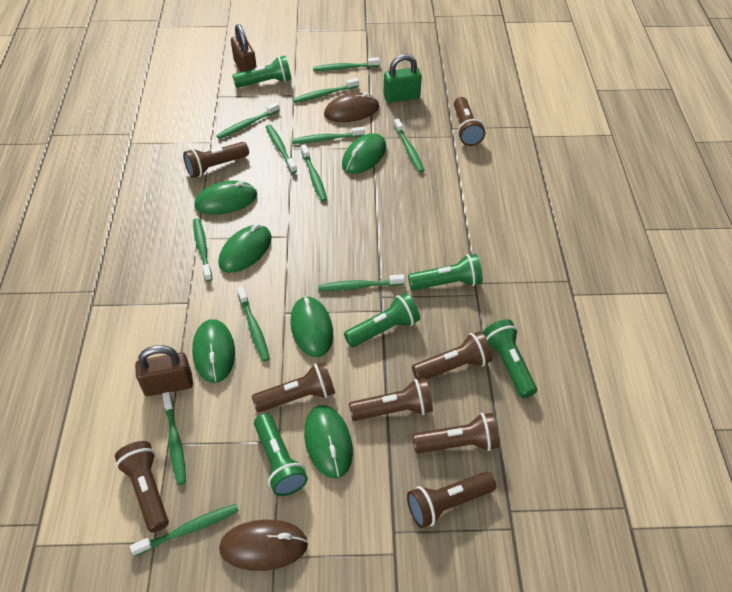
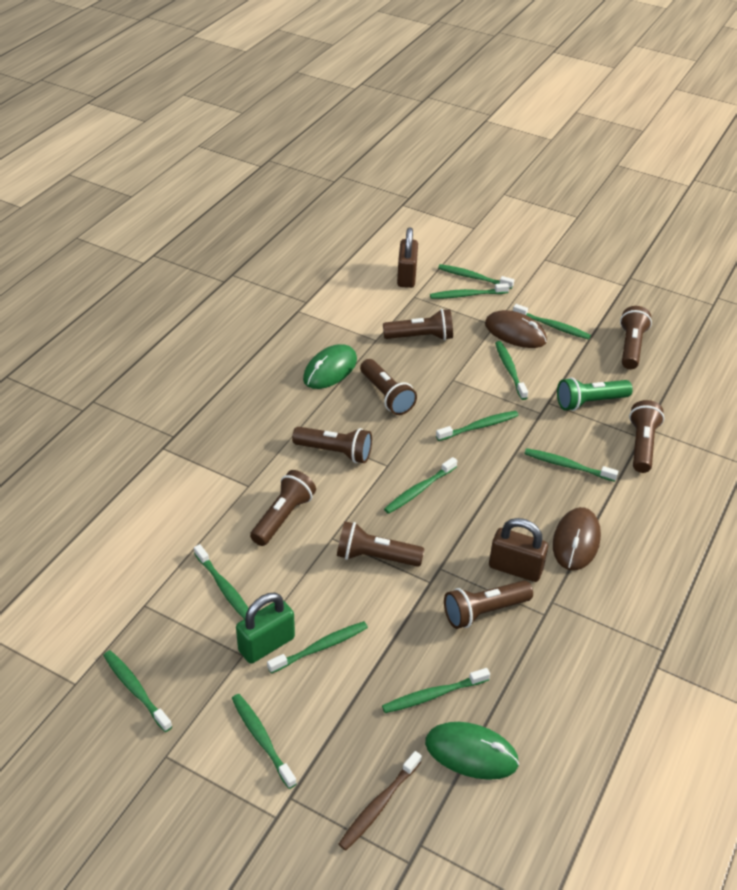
brown toothbrush: 0 -> 1
green flashlight: 5 -> 1
green mouse: 6 -> 2

